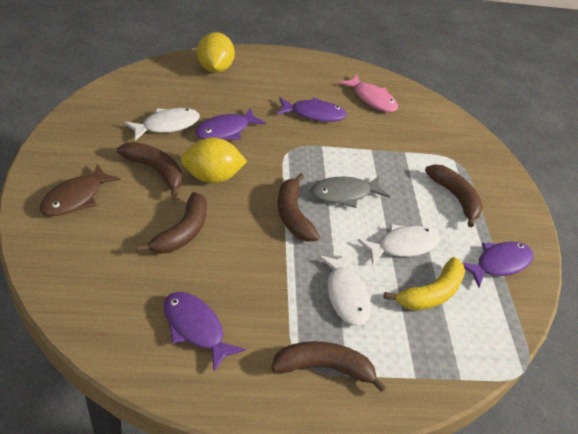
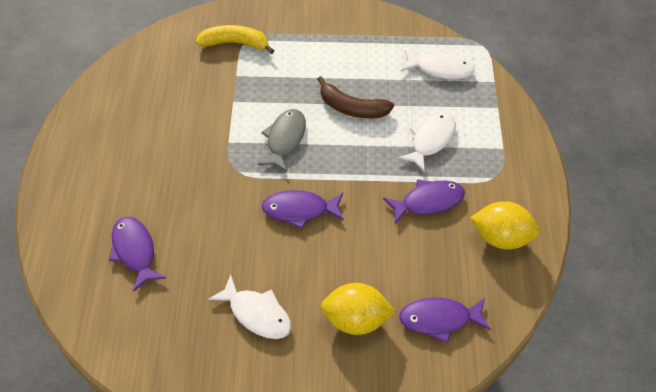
brown banana: 5 -> 1
brown fish: 1 -> 0
pink fish: 1 -> 0

